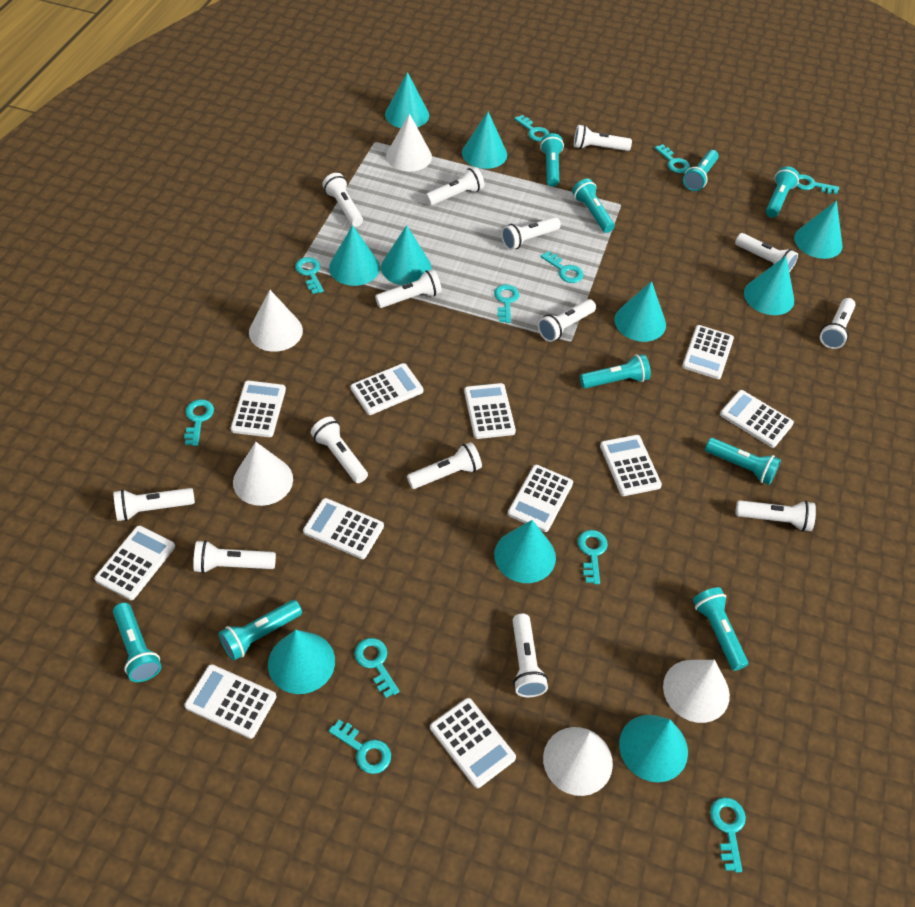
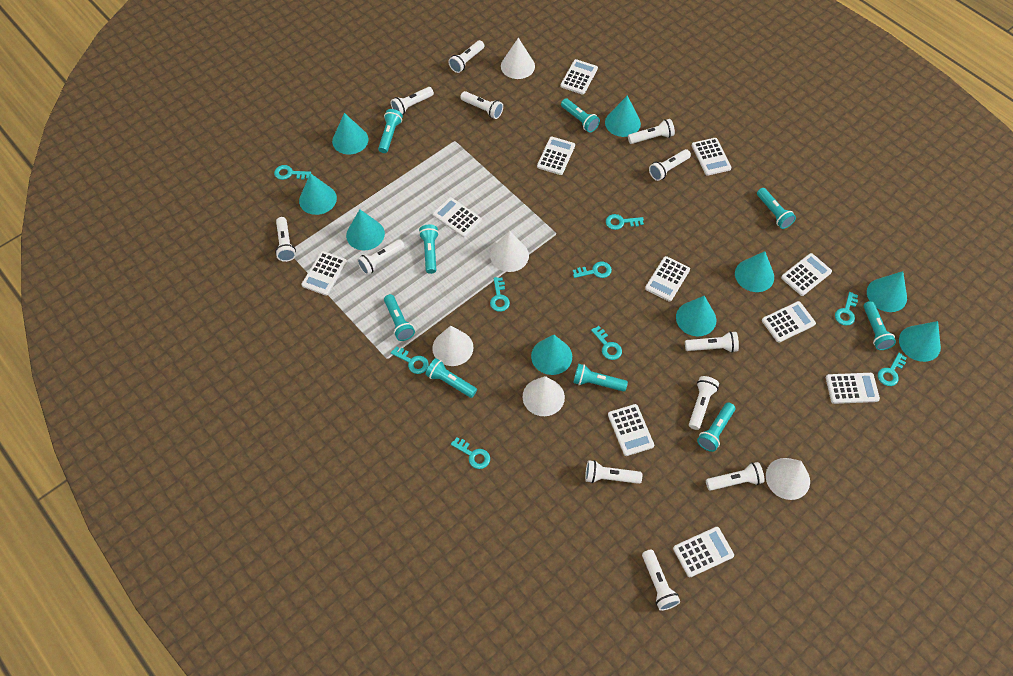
turquoise cone: 10 -> 9
turquoise key: 11 -> 9
white flashlight: 14 -> 12

